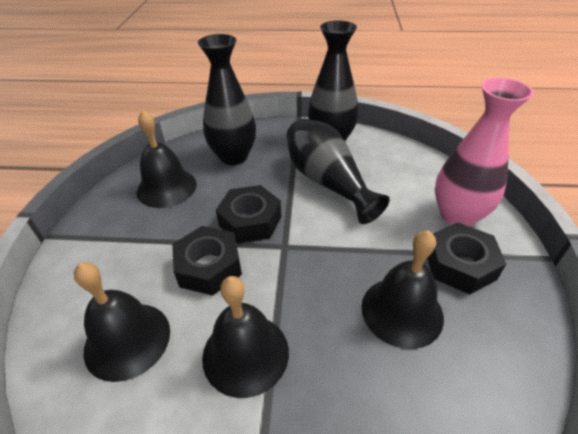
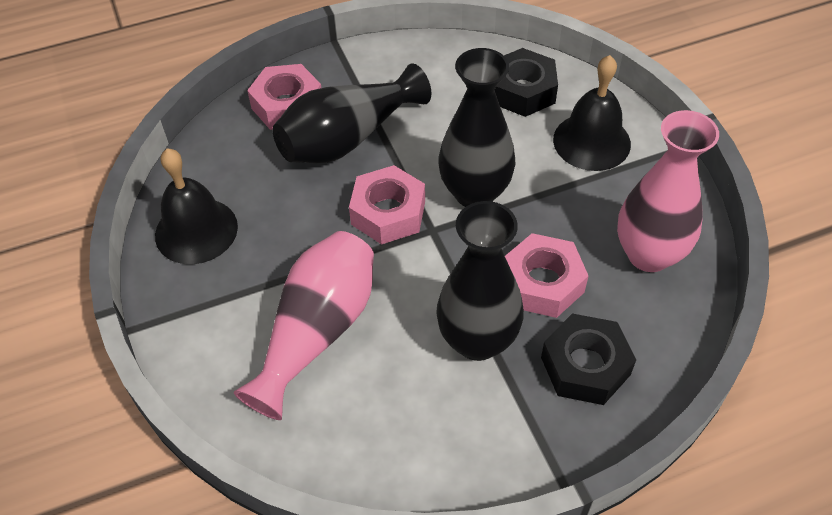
black bell: 4 -> 2
black nut: 3 -> 2
pink nut: 0 -> 3
pink vase: 1 -> 2

